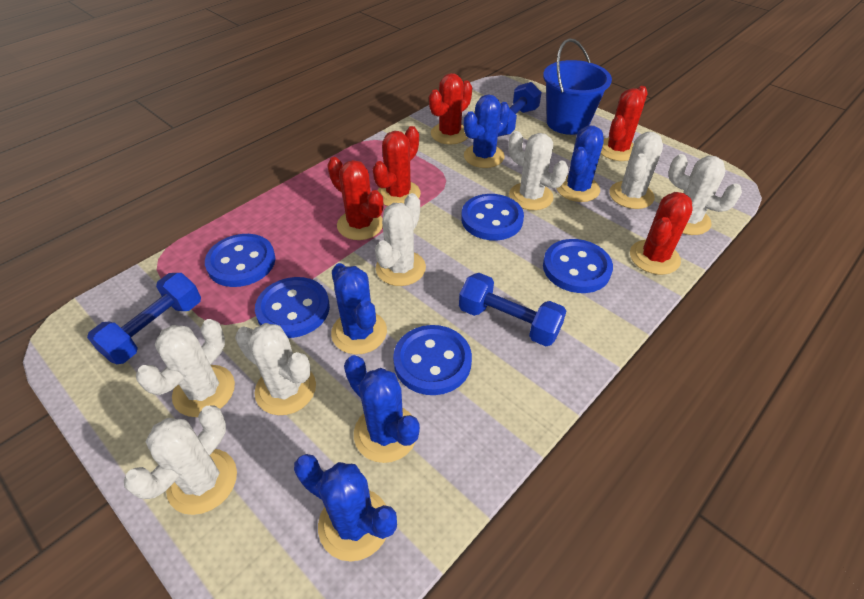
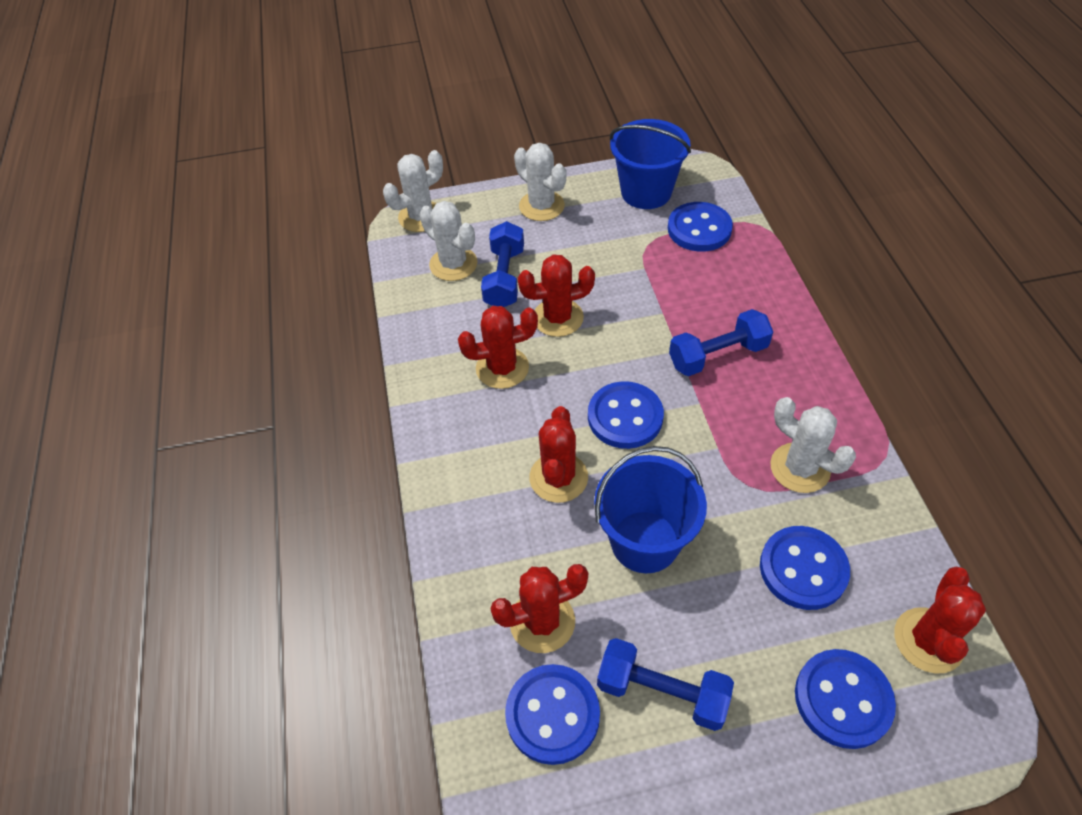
blue bucket: 1 -> 2
blue cactus: 5 -> 0
white cactus: 7 -> 4

